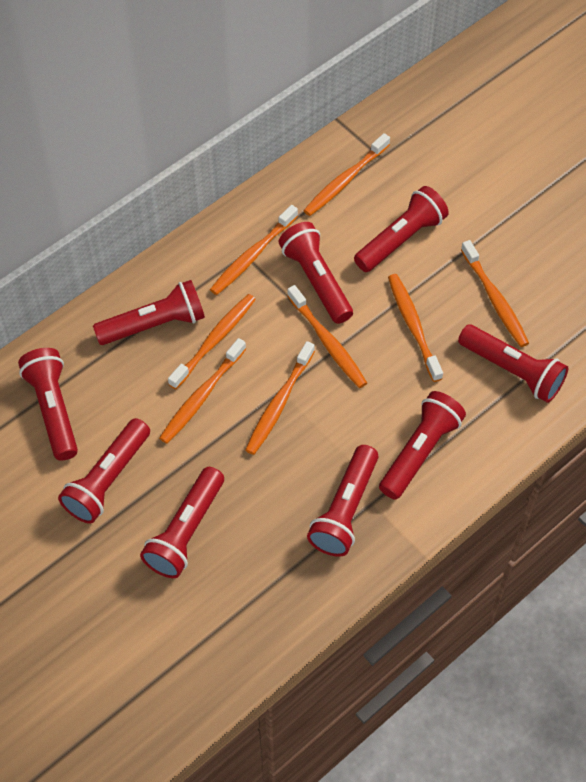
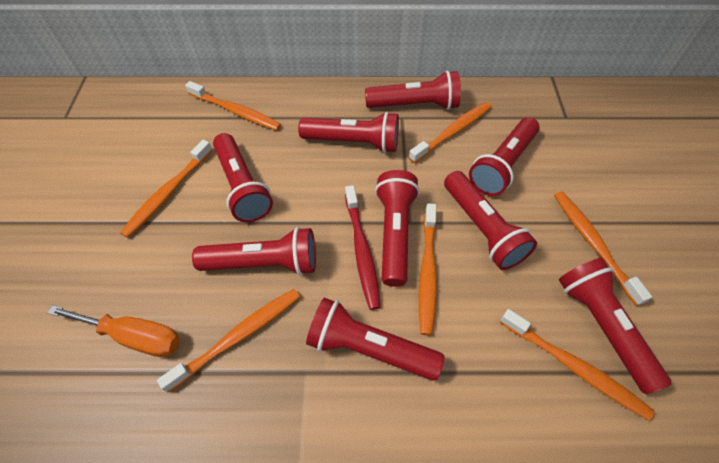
orange screwdriver: 0 -> 1
orange toothbrush: 8 -> 7
red toothbrush: 0 -> 1

